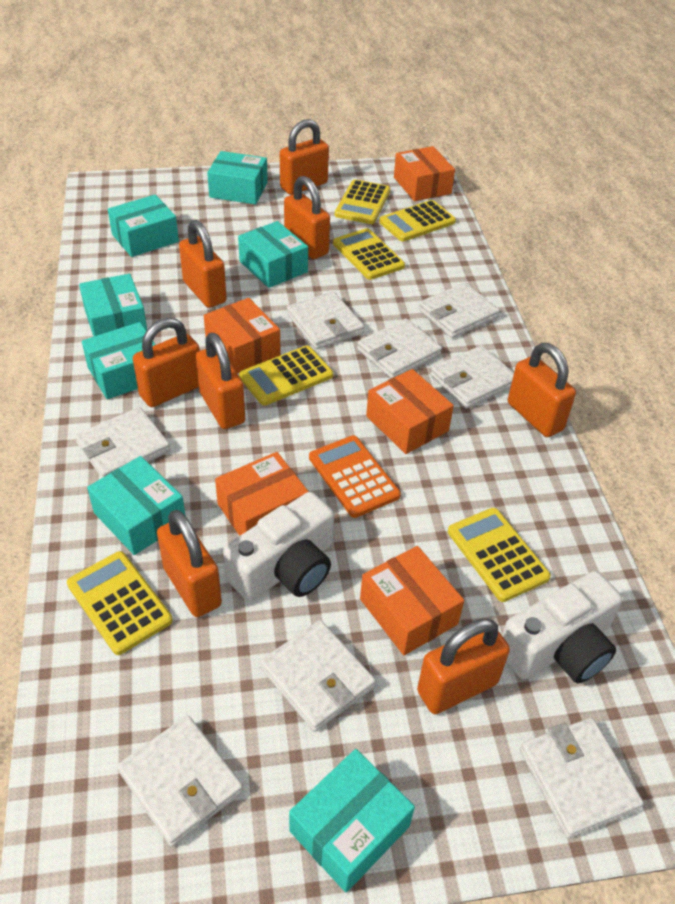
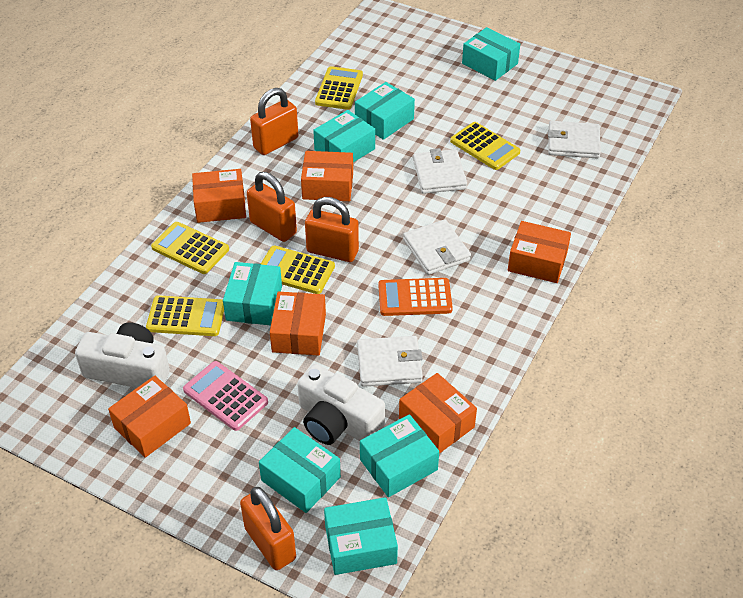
orange box: 5 -> 6
orange padlock: 8 -> 4
pink calculator: 0 -> 1
white wallet: 8 -> 4
yellow calculator: 6 -> 5

